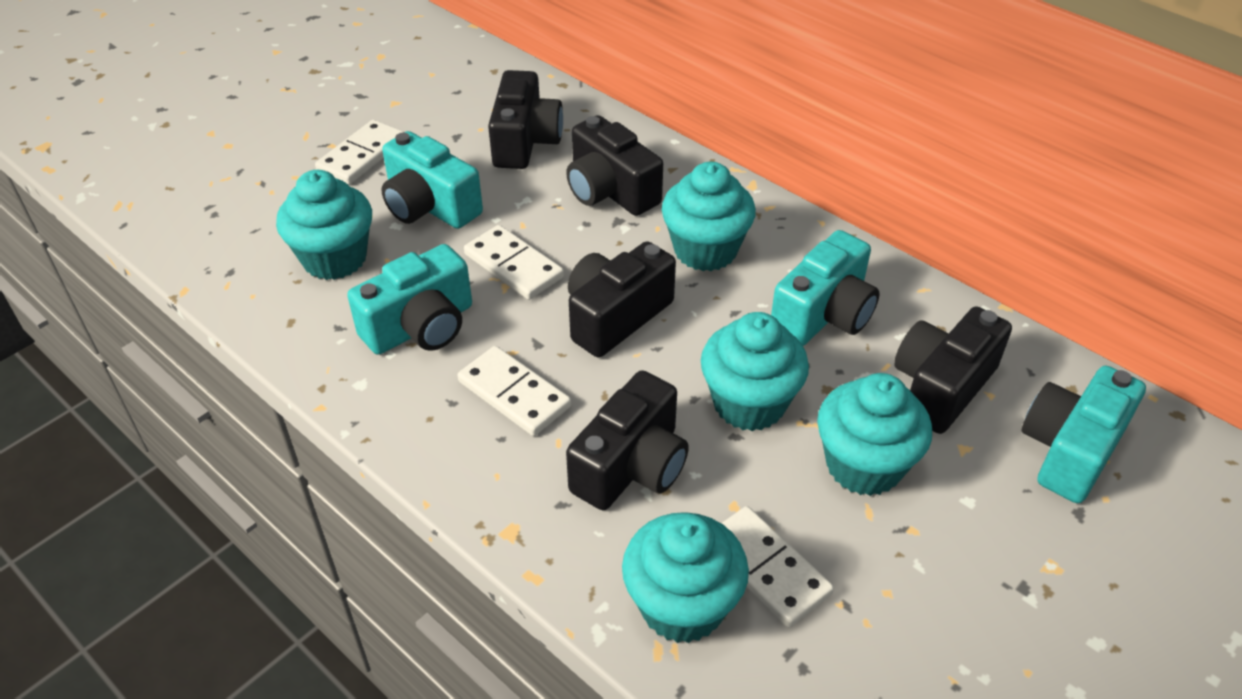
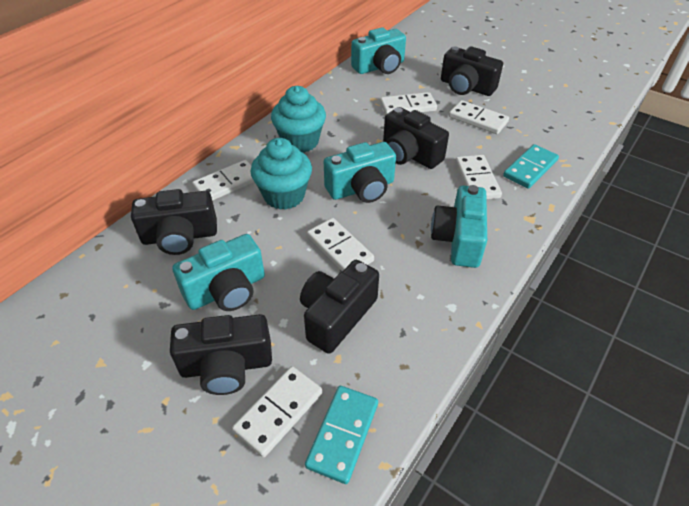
turquoise cupcake: 5 -> 2
turquoise domino: 0 -> 2
white domino: 4 -> 6

